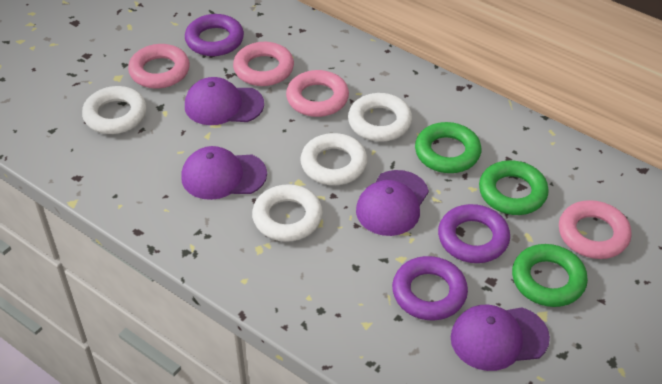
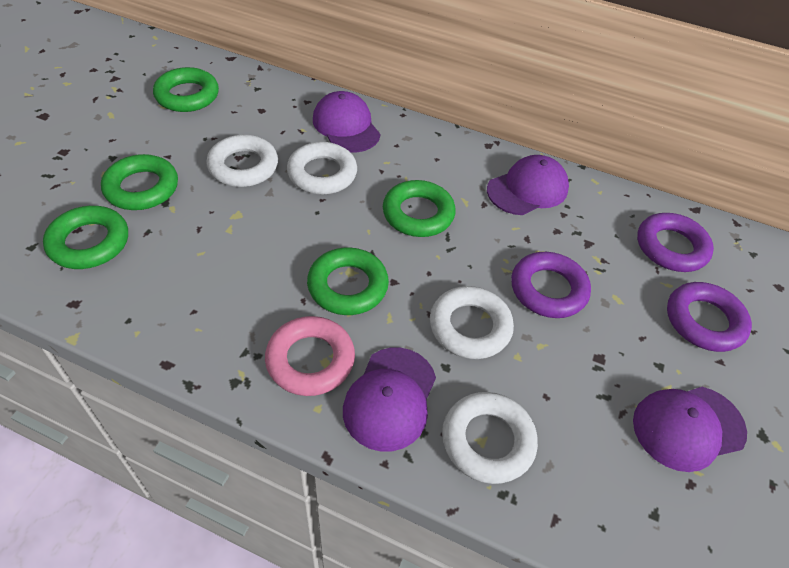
green ring: 3 -> 5
pink ring: 4 -> 1

